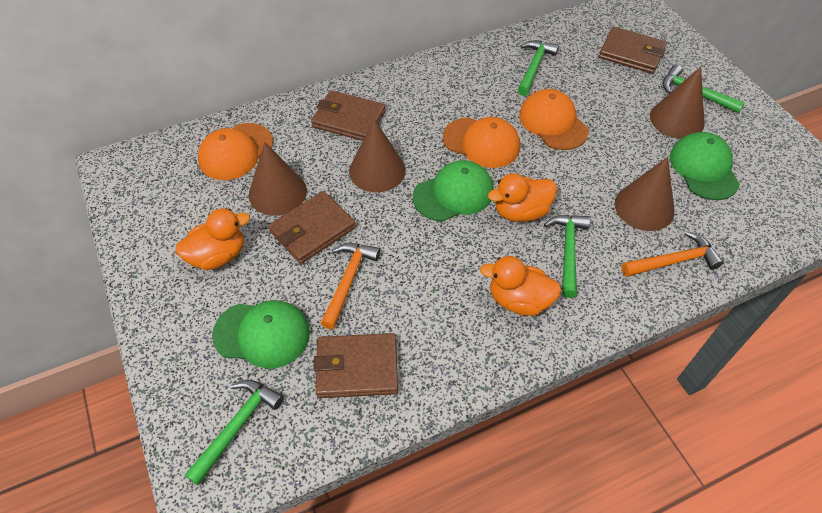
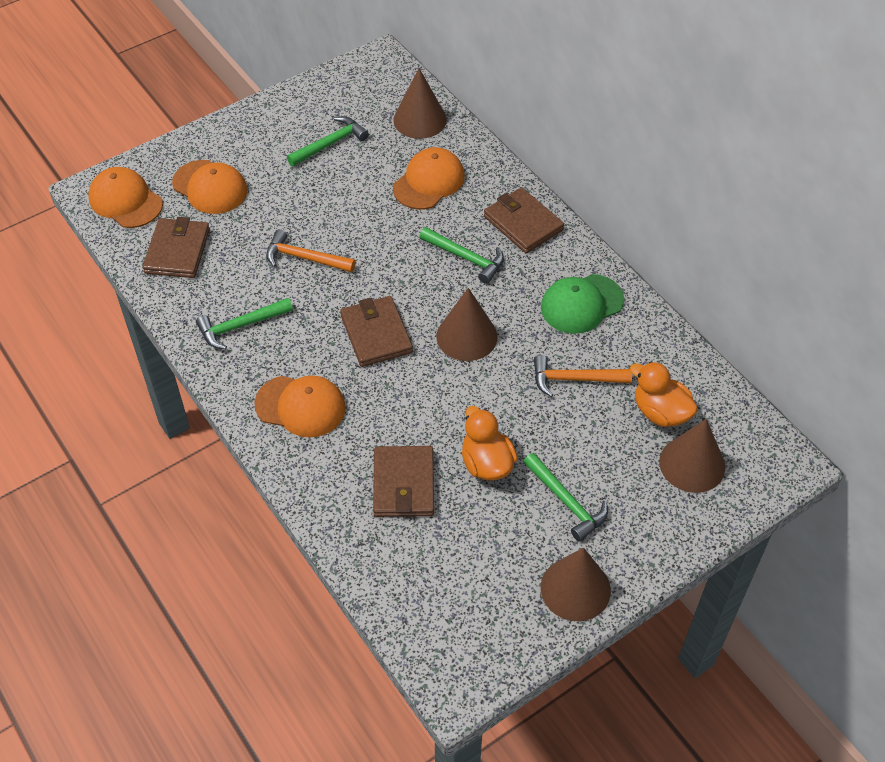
green cap: 3 -> 1
orange cap: 3 -> 4
orange duck: 3 -> 2

